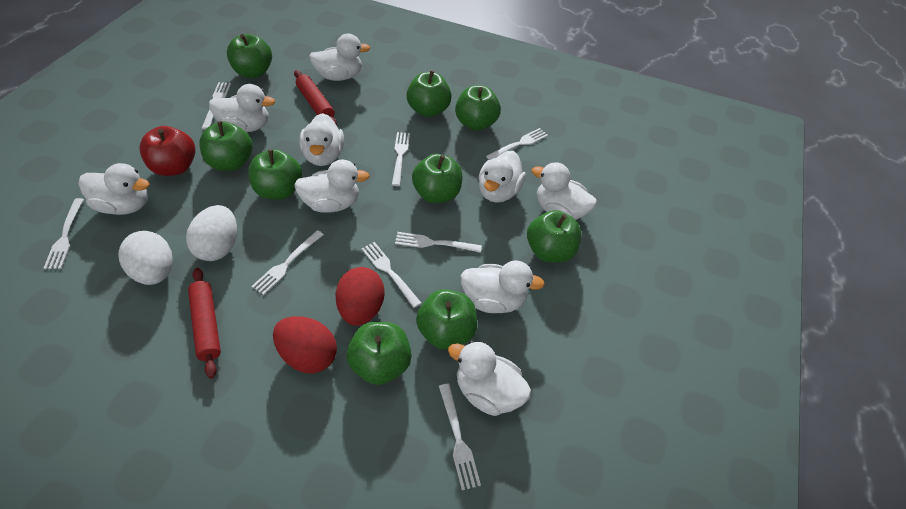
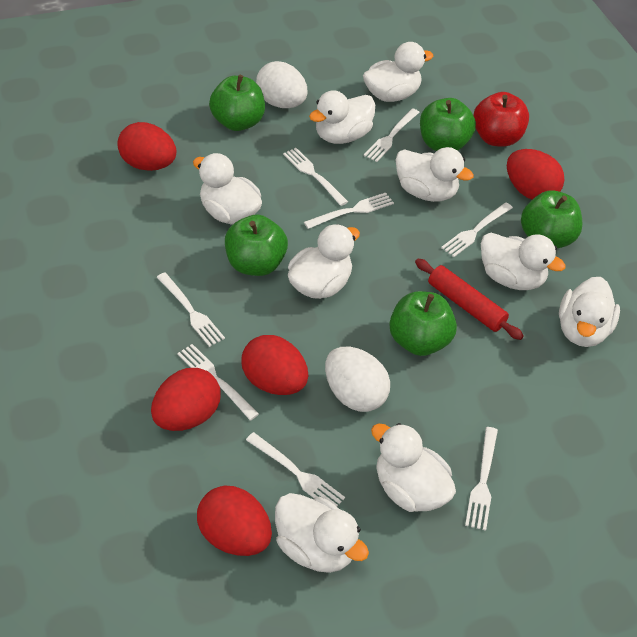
green apple: 9 -> 5
red egg: 2 -> 5
red rolling pin: 2 -> 1

